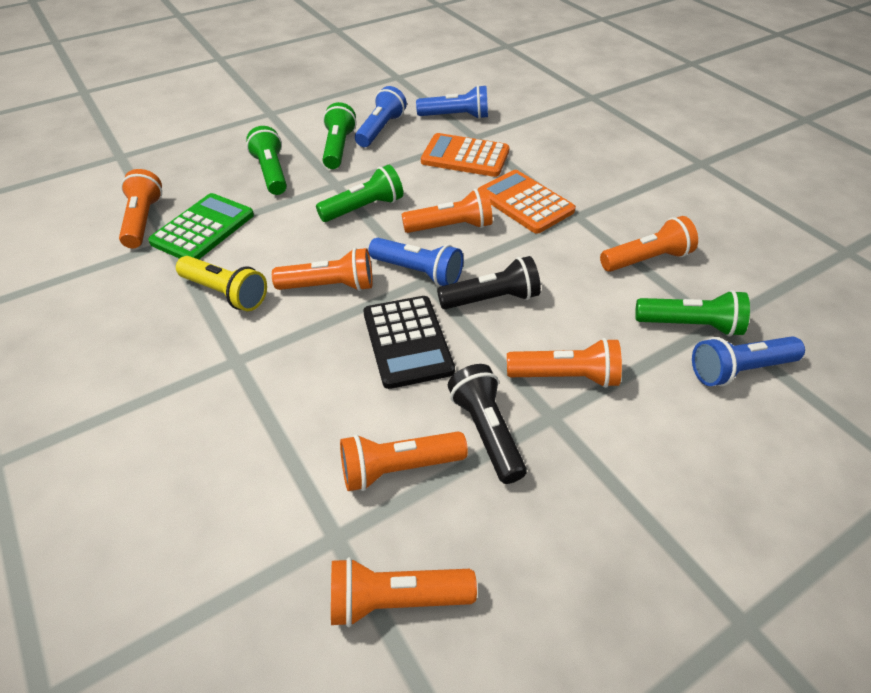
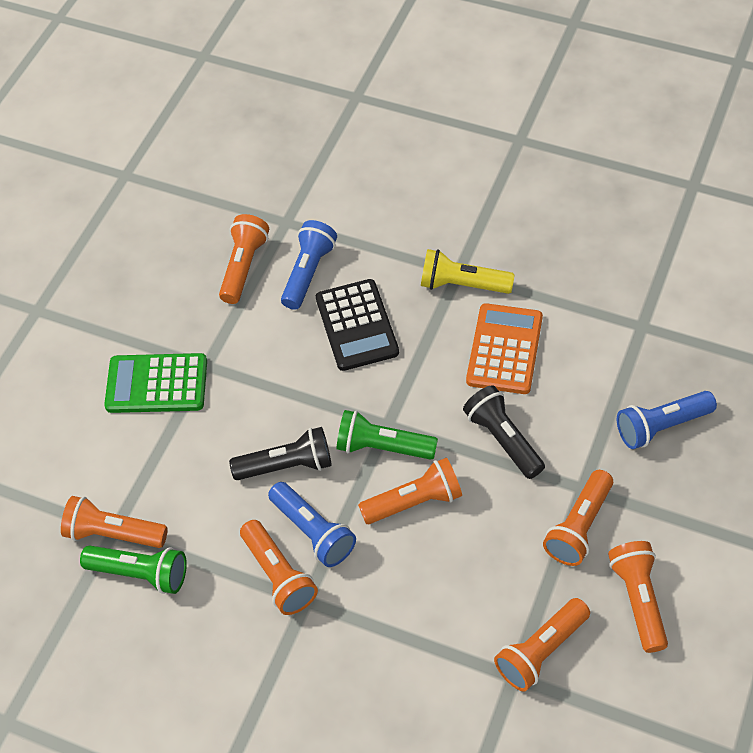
blue flashlight: 4 -> 3
green flashlight: 4 -> 2
orange calculator: 2 -> 1

